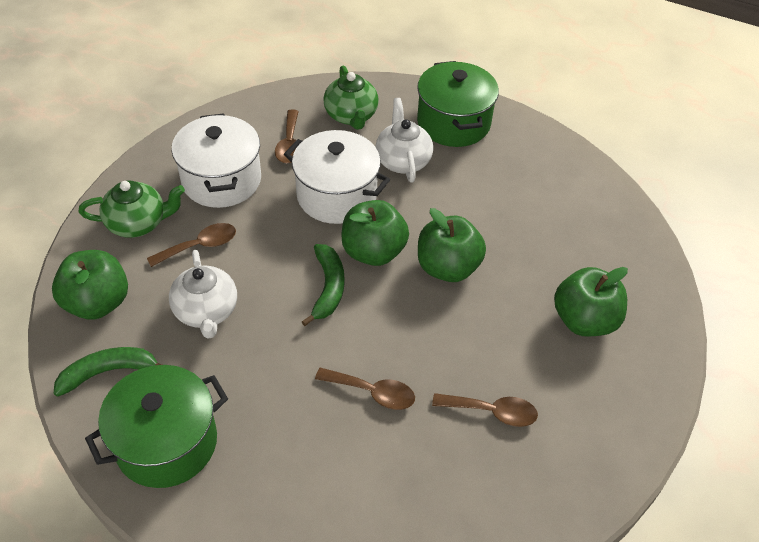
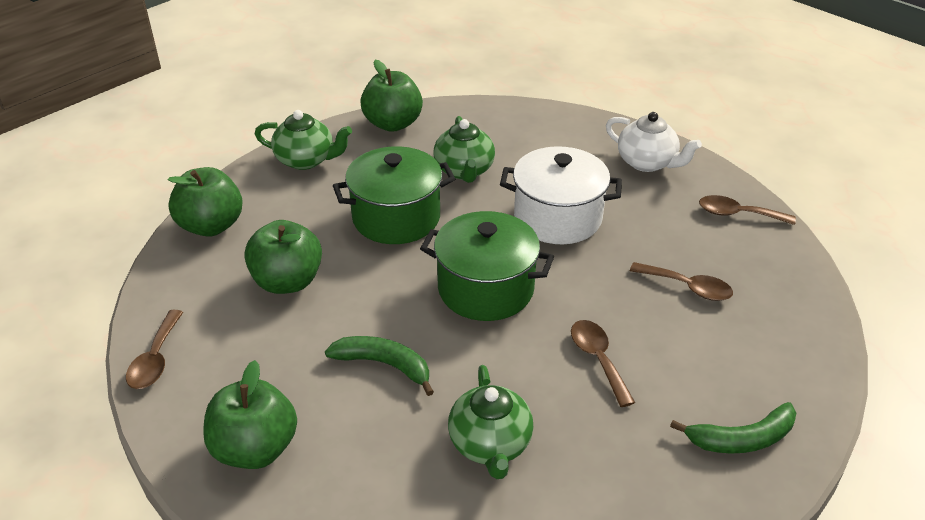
green teapot: 2 -> 3
white pot: 2 -> 1
white teapot: 2 -> 1

